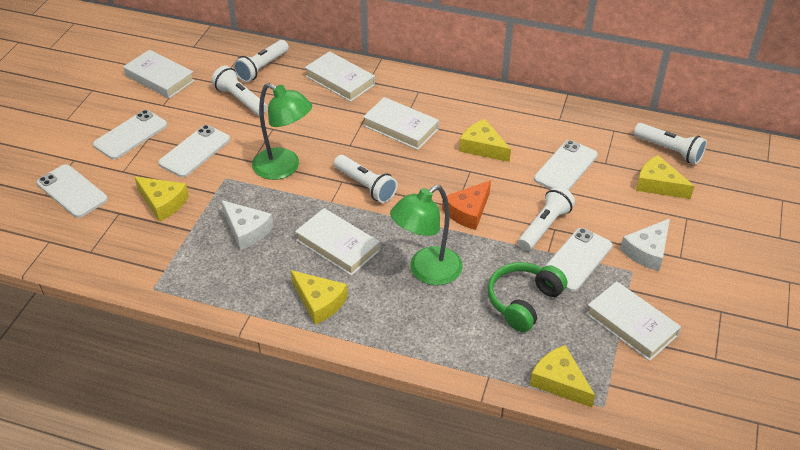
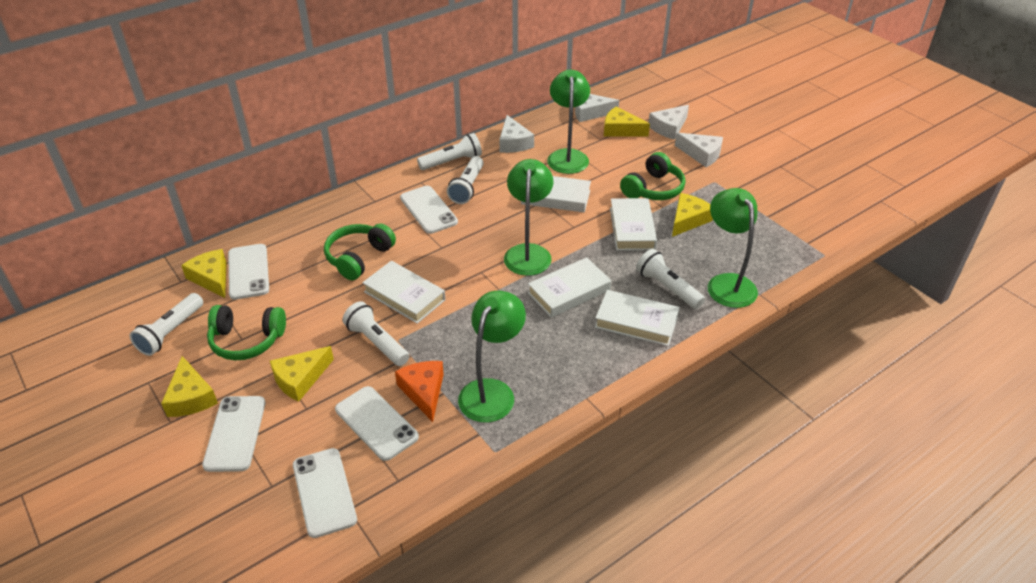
green headphones: 1 -> 3
green lamp: 2 -> 4
white cheese: 2 -> 4

